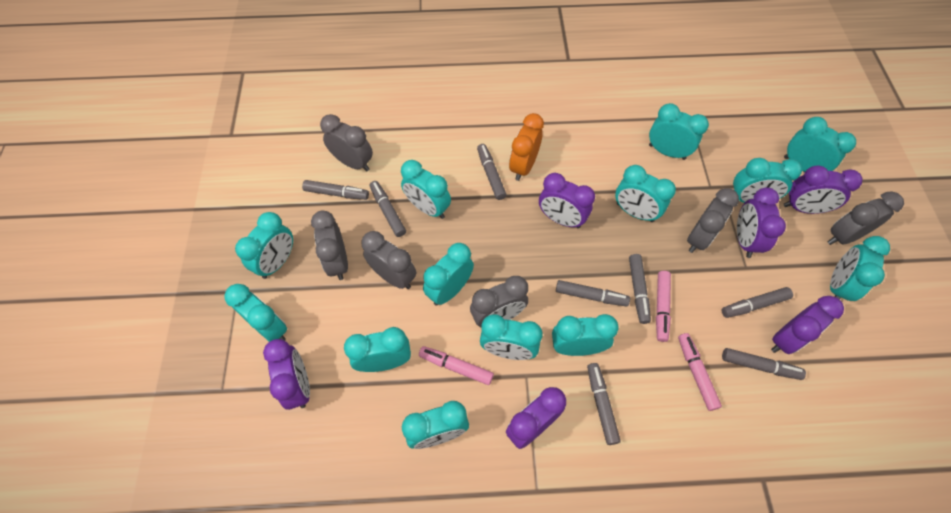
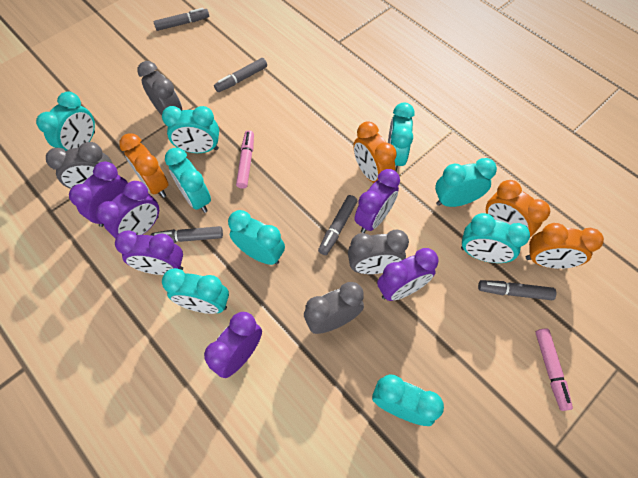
grey clock: 6 -> 4
grey marker: 8 -> 5
orange clock: 1 -> 4
pink marker: 3 -> 2
turquoise clock: 13 -> 9

